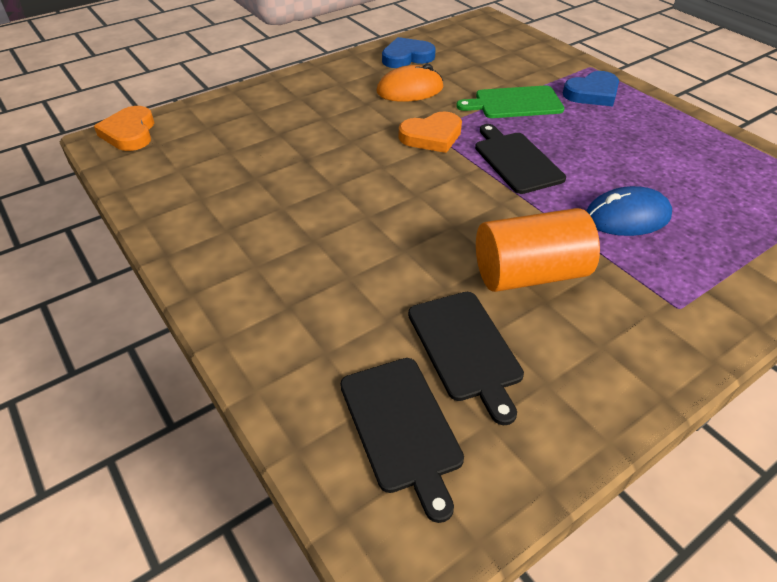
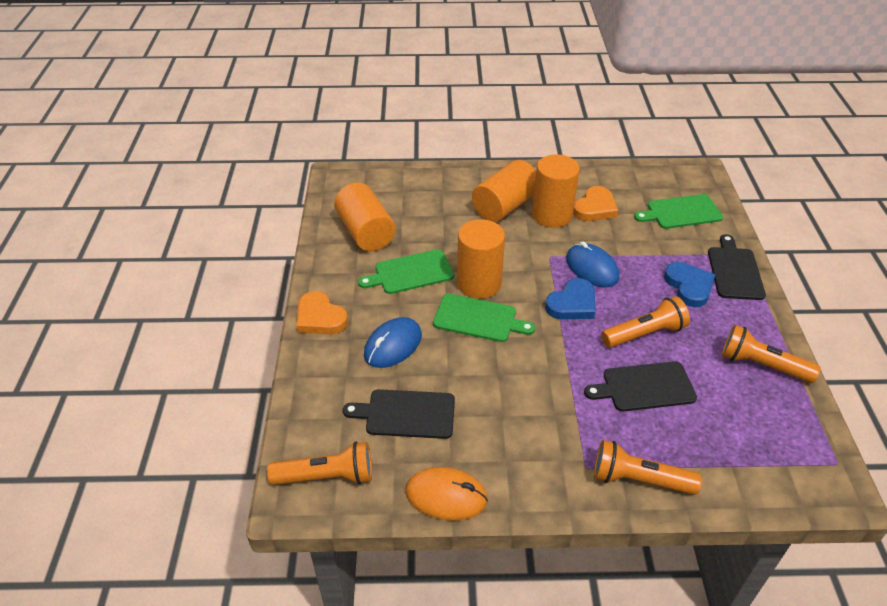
blue mouse: 1 -> 2
green cutting board: 1 -> 3
orange cylinder: 1 -> 4
orange flashlight: 0 -> 4

